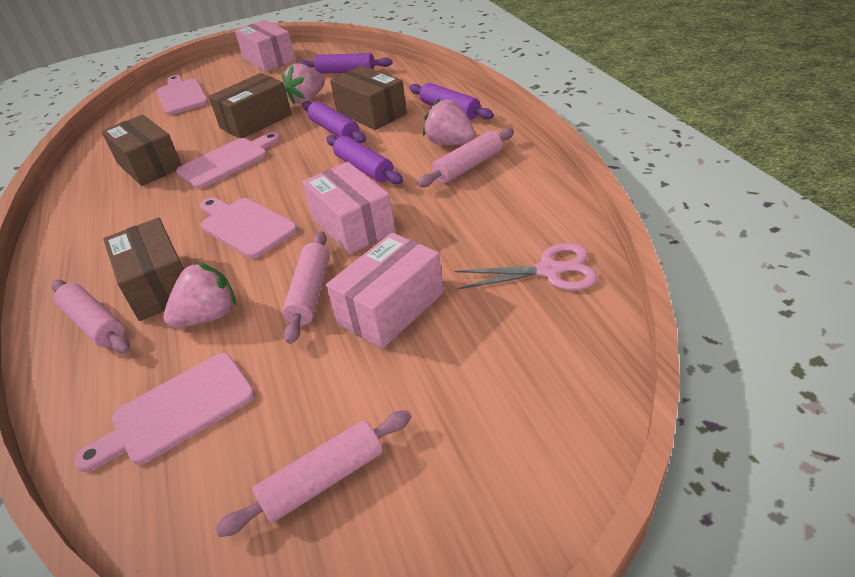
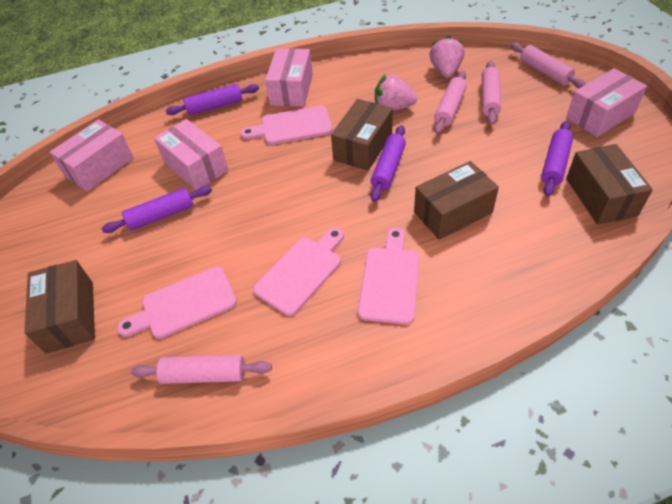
pink box: 3 -> 4
pink scissors: 1 -> 0
pink strawberry: 3 -> 2

